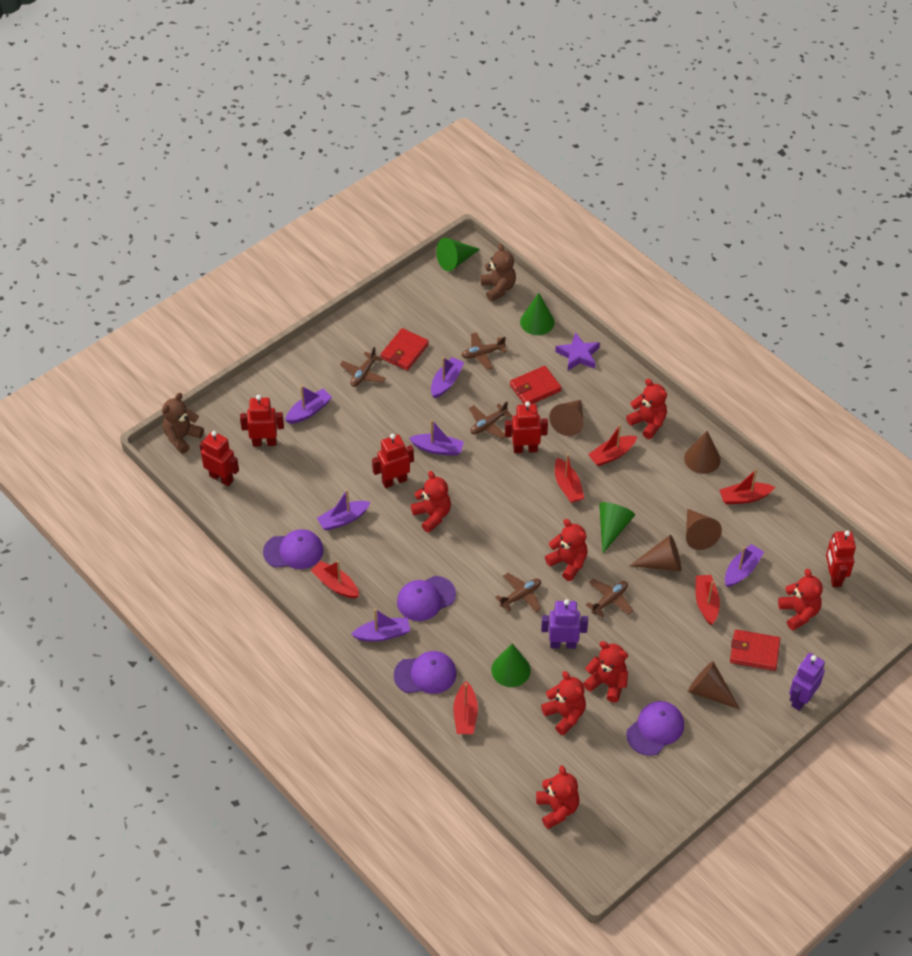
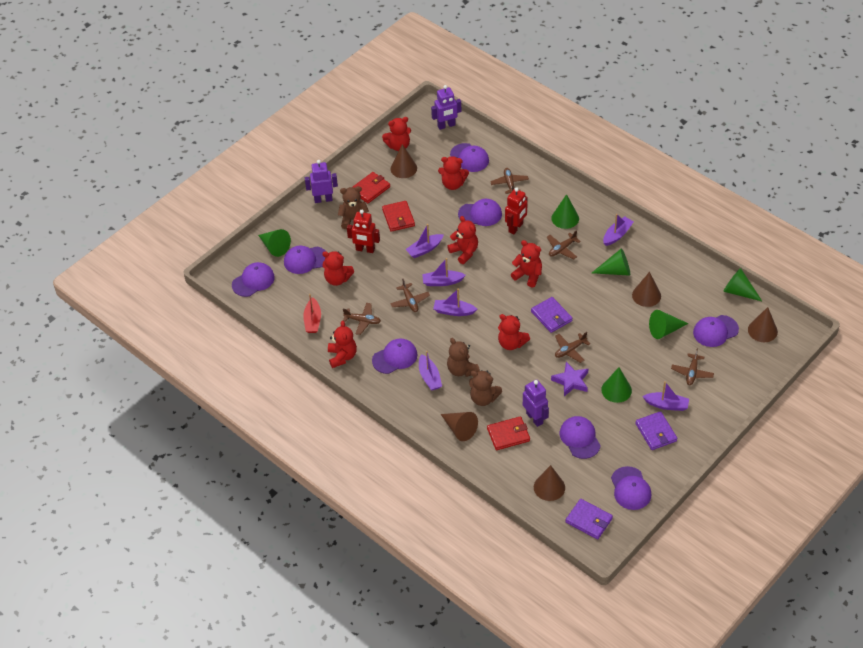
brown plane: 5 -> 6
brown teddy bear: 2 -> 3
green cone: 4 -> 6
purple cap: 4 -> 8
purple robot: 2 -> 3
purple wallet: 0 -> 3
red boat: 6 -> 1
red robot: 5 -> 2

